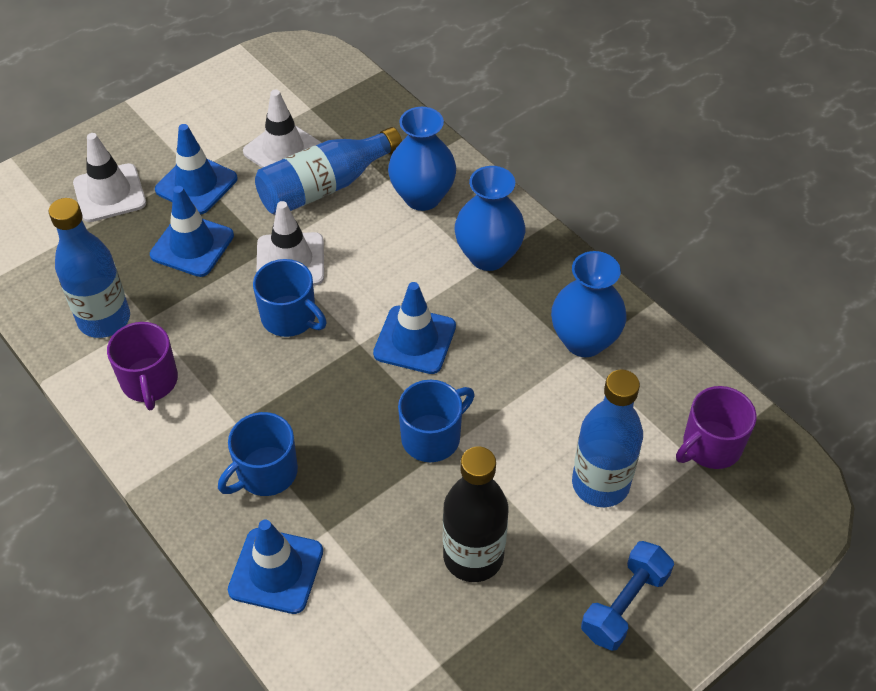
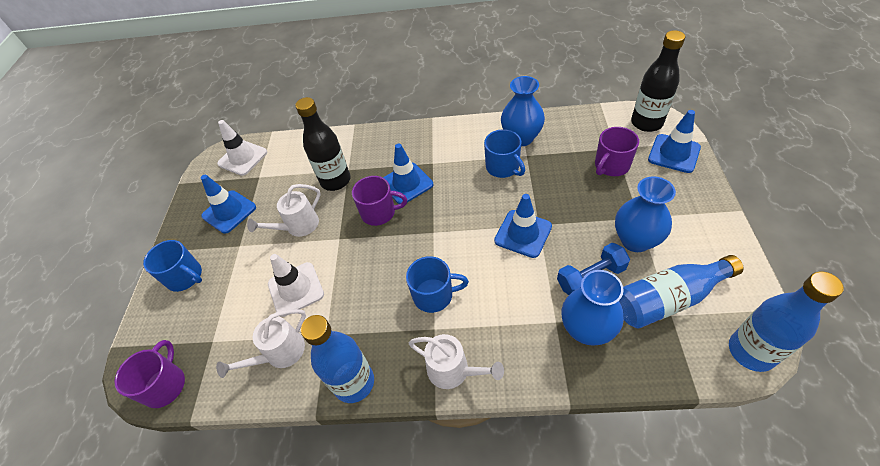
black bottle: 1 -> 2
purple mug: 2 -> 3
white traffic cone: 3 -> 2
white watering can: 0 -> 3

